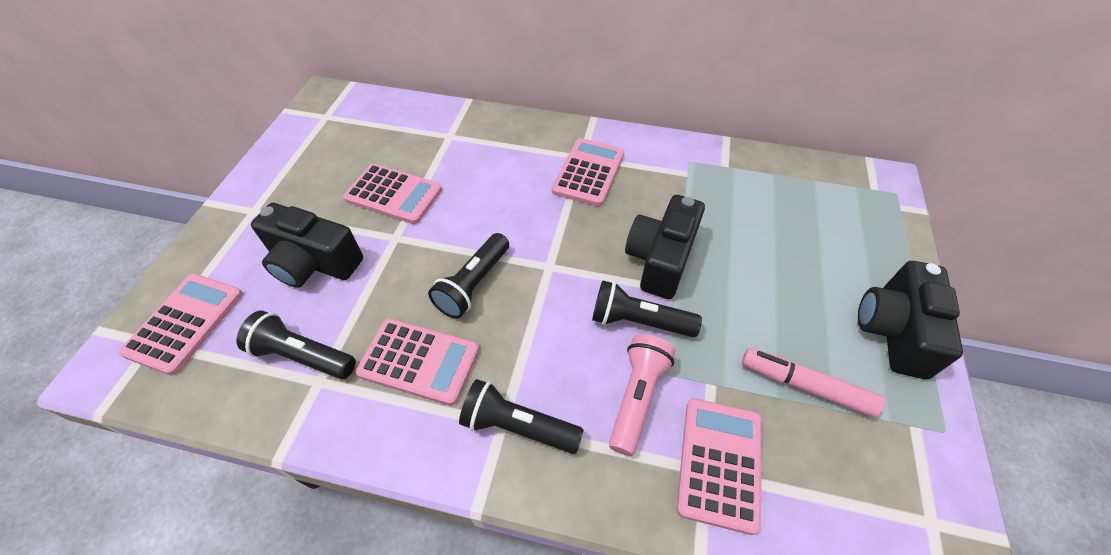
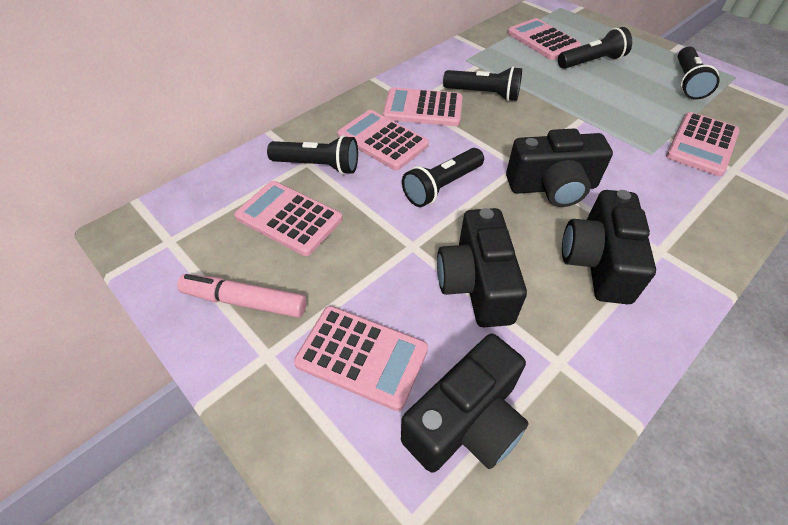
black camera: 3 -> 4
black flashlight: 4 -> 5
pink calculator: 5 -> 6
pink flashlight: 1 -> 0

